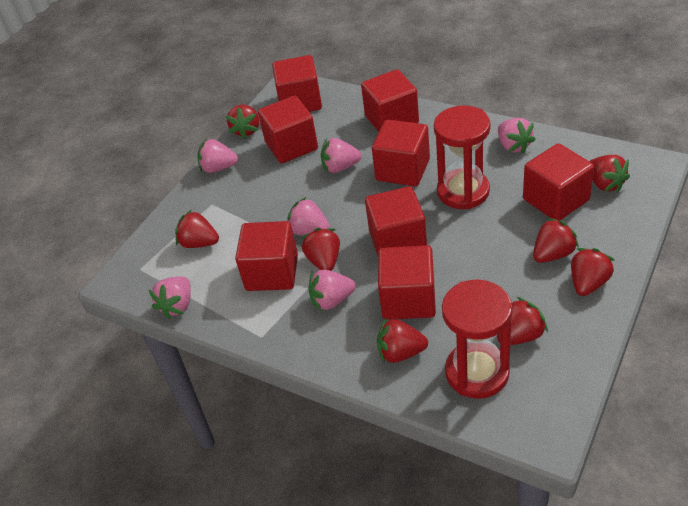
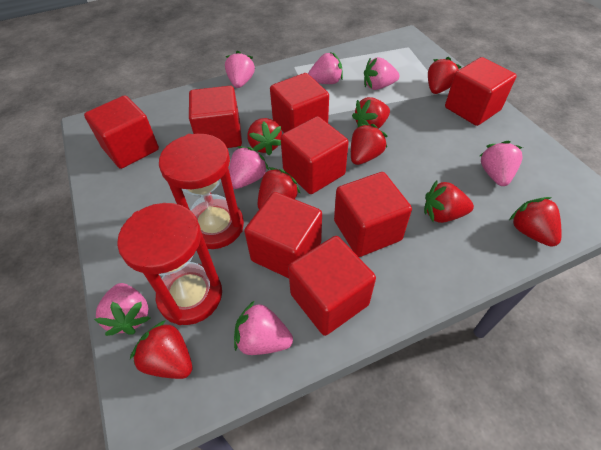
pink strawberry: 6 -> 7

